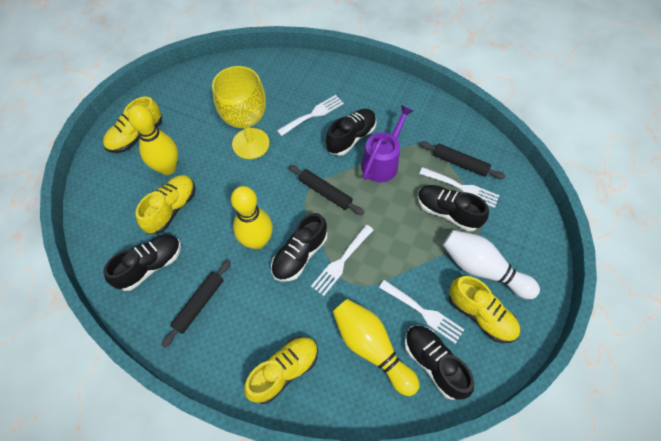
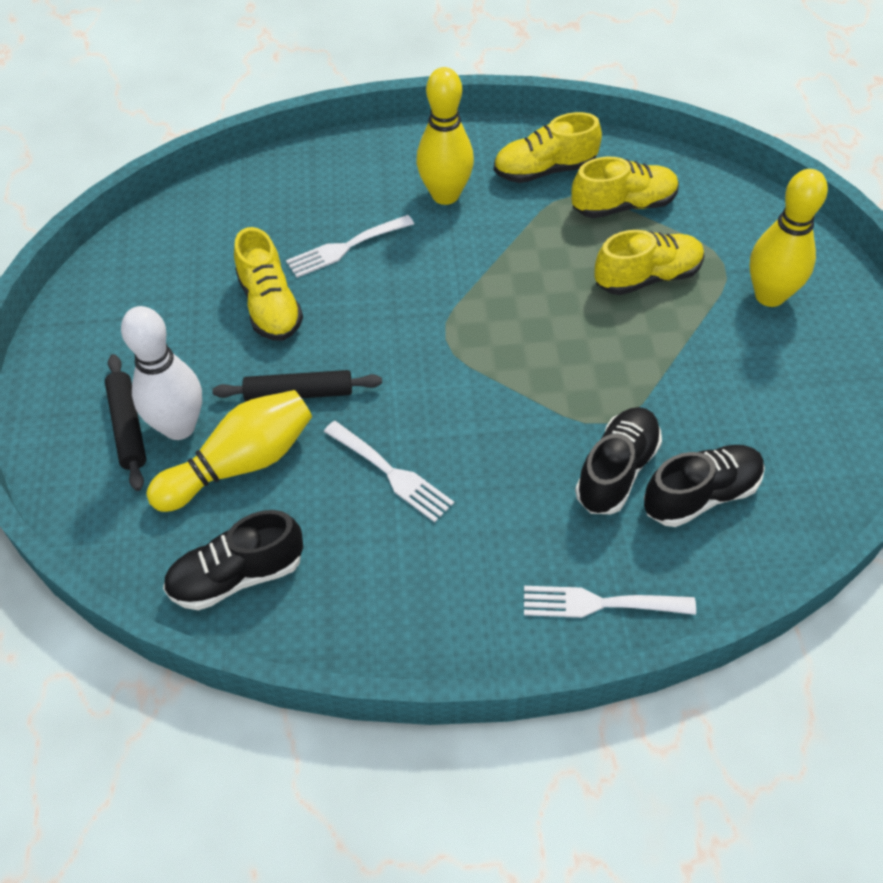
black rolling pin: 3 -> 2
black shoe: 5 -> 3
purple watering can: 1 -> 0
white fork: 4 -> 3
yellow goblet: 1 -> 0

